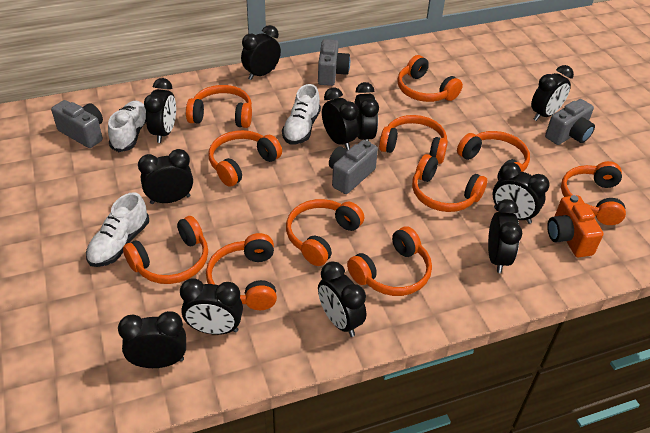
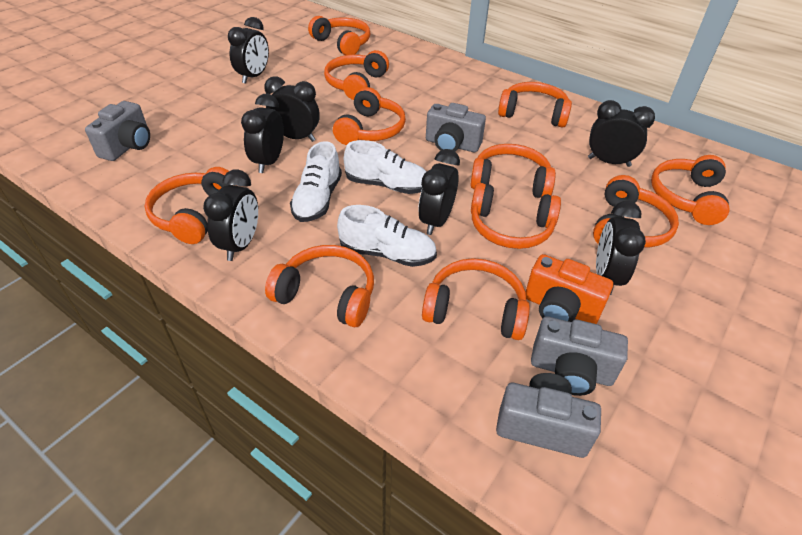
black clock: 11 -> 7

